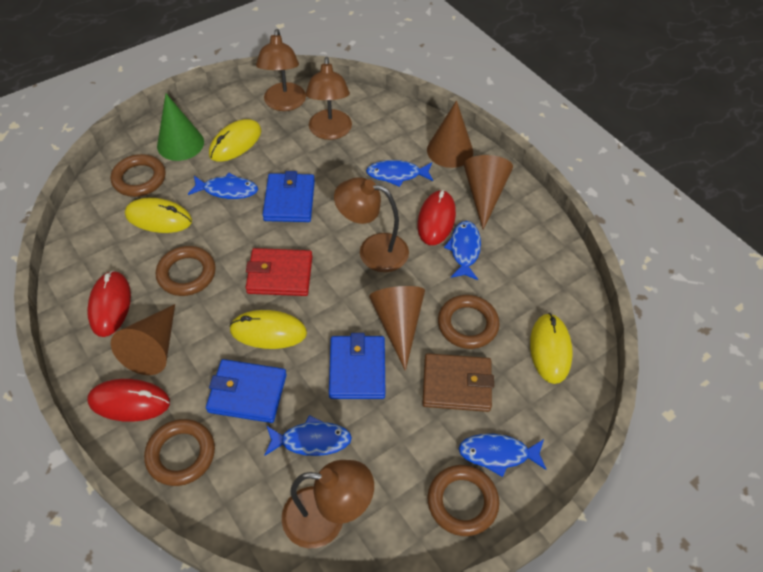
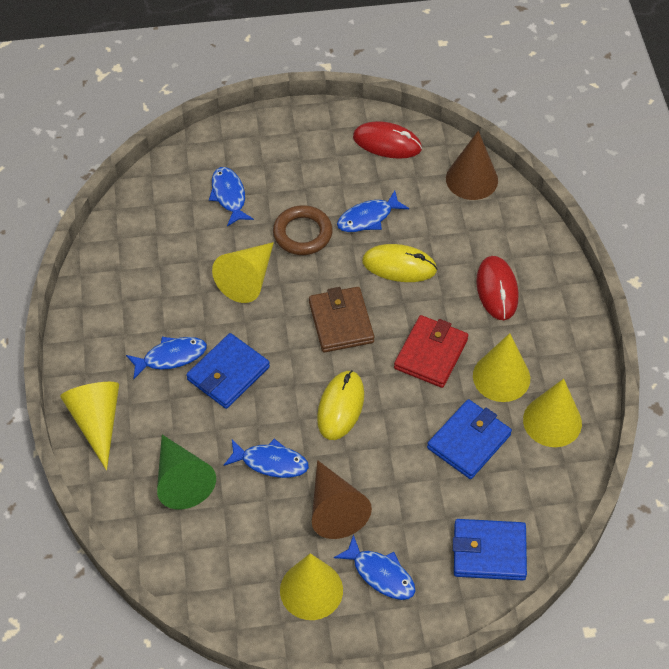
brown cone: 4 -> 2
brown lamp: 4 -> 0
brown ring: 5 -> 1
red mouse: 3 -> 2
yellow cone: 0 -> 5
yellow mouse: 4 -> 2

